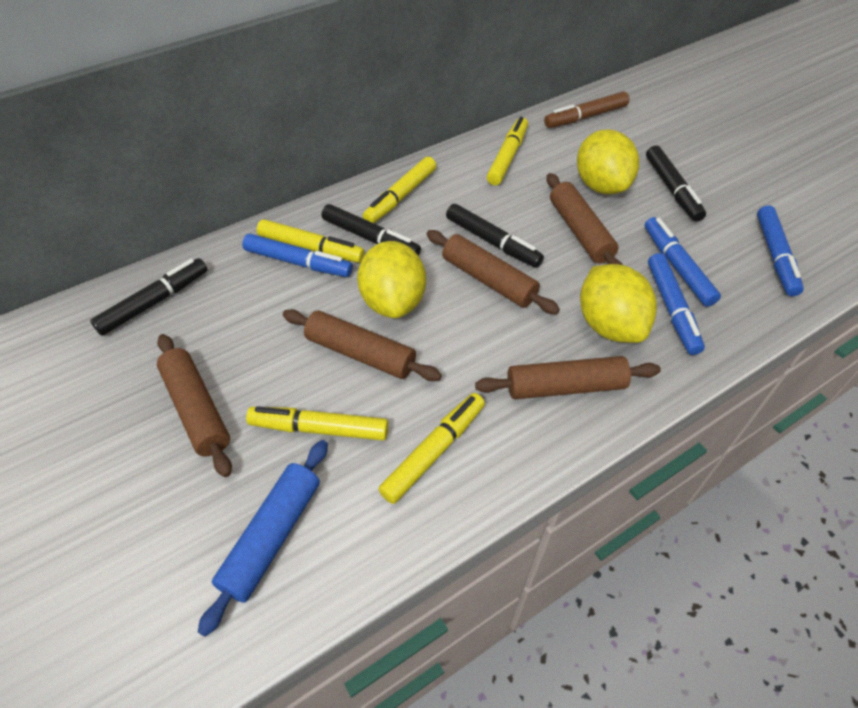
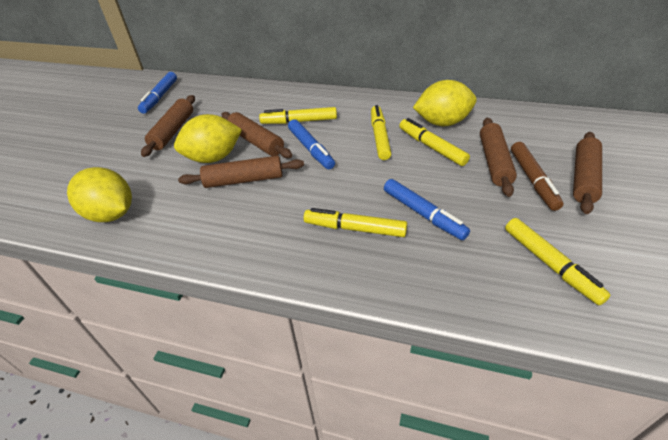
black marker: 4 -> 0
blue marker: 4 -> 3
blue rolling pin: 1 -> 0

